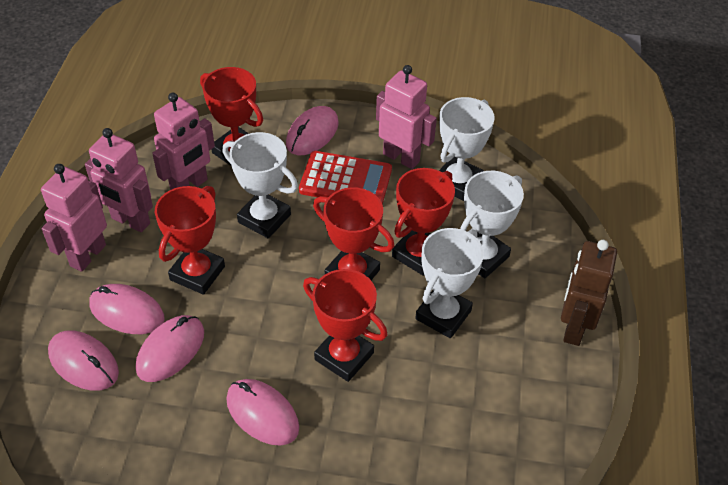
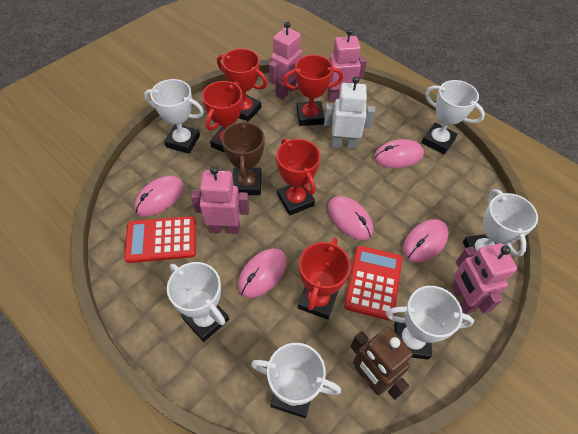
brown trophy: 0 -> 1
red calculator: 1 -> 2
white robot: 0 -> 1
white trophy: 4 -> 6

